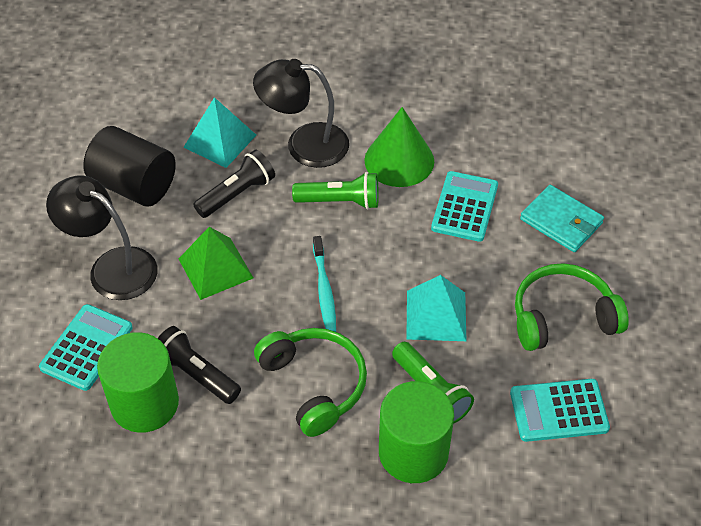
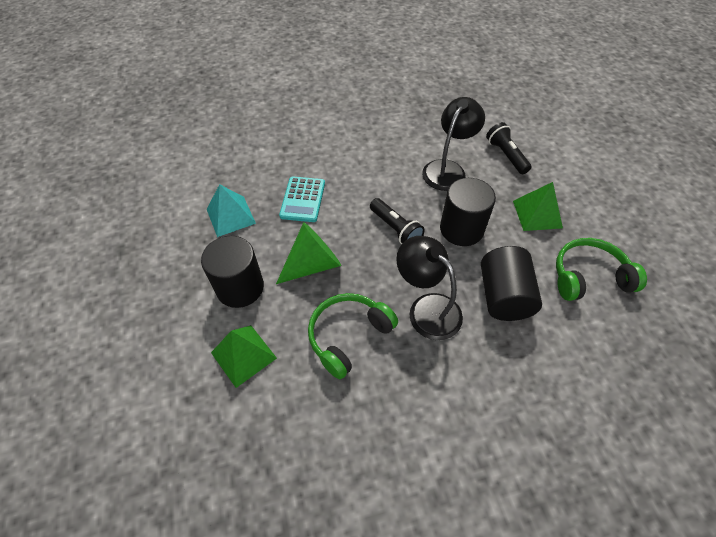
black cylinder: 1 -> 3
green cylinder: 2 -> 0
green flashlight: 2 -> 0
green pyramid: 1 -> 2
turquoise calculator: 3 -> 1
turquoise pyramid: 2 -> 1
turquoise toothbrush: 1 -> 0
turquoise wallet: 1 -> 0

